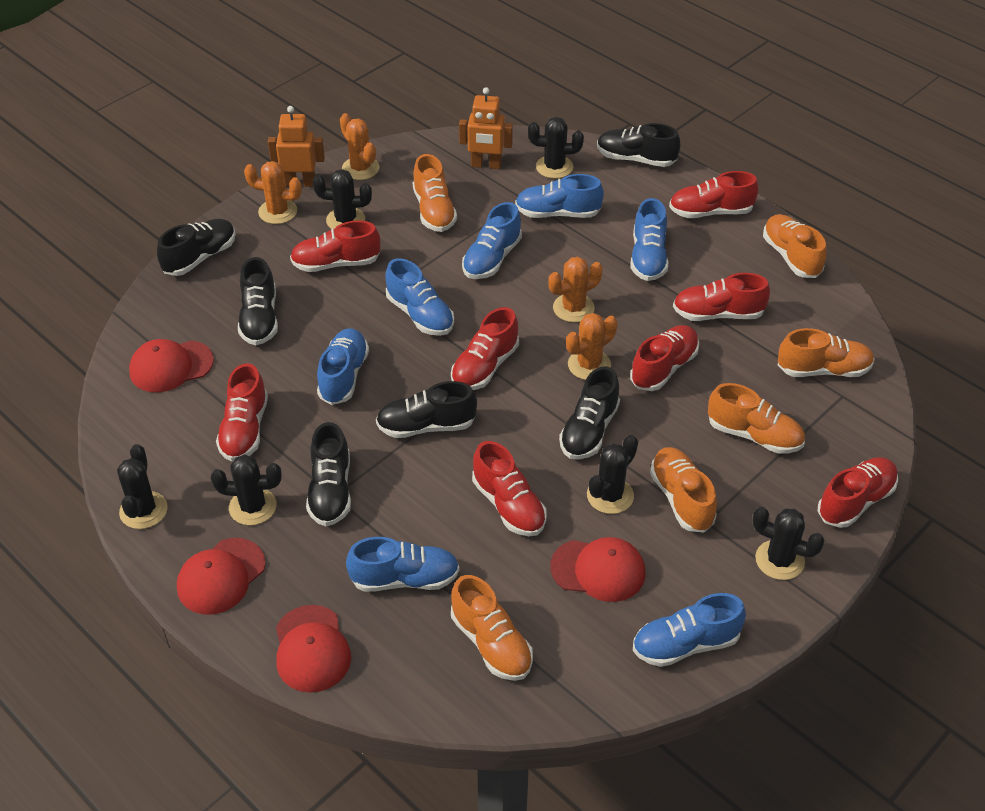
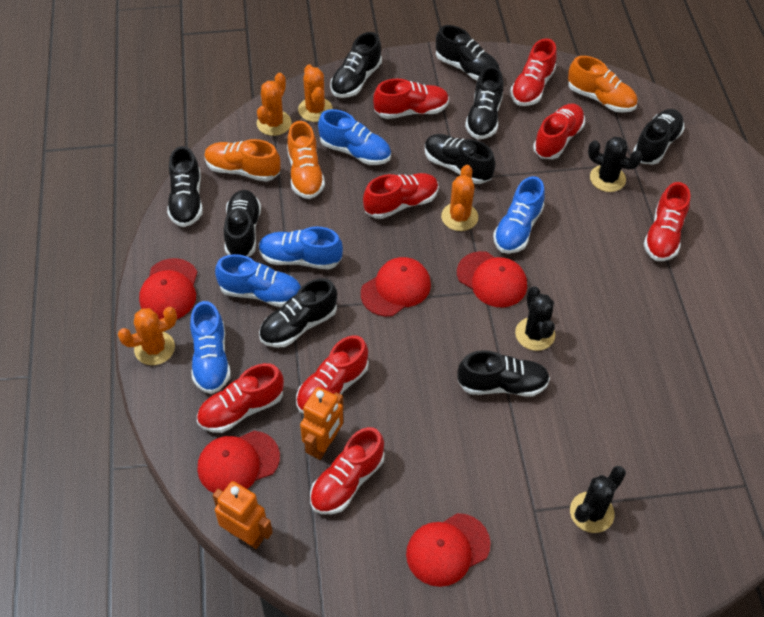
black cactus: 6 -> 3
black shoe: 6 -> 9
blue shoe: 7 -> 5
orange shoe: 6 -> 3
red cap: 4 -> 5

